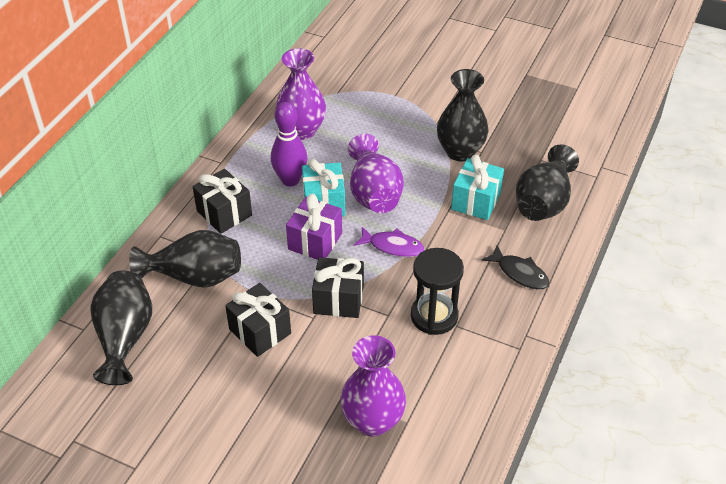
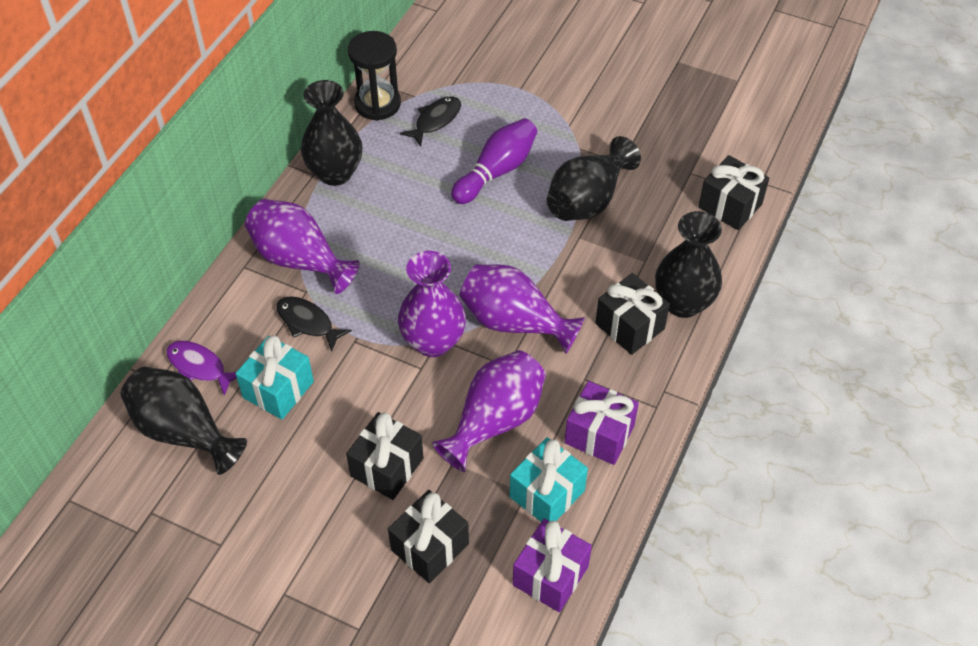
black fish: 1 -> 2
black gift: 3 -> 4
purple gift: 1 -> 2
purple vase: 3 -> 4

